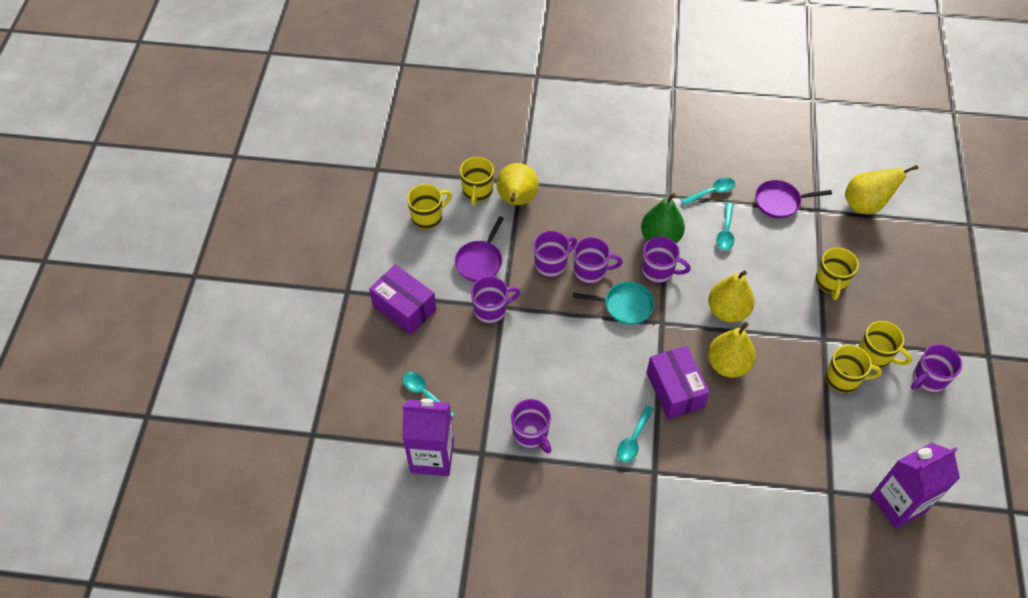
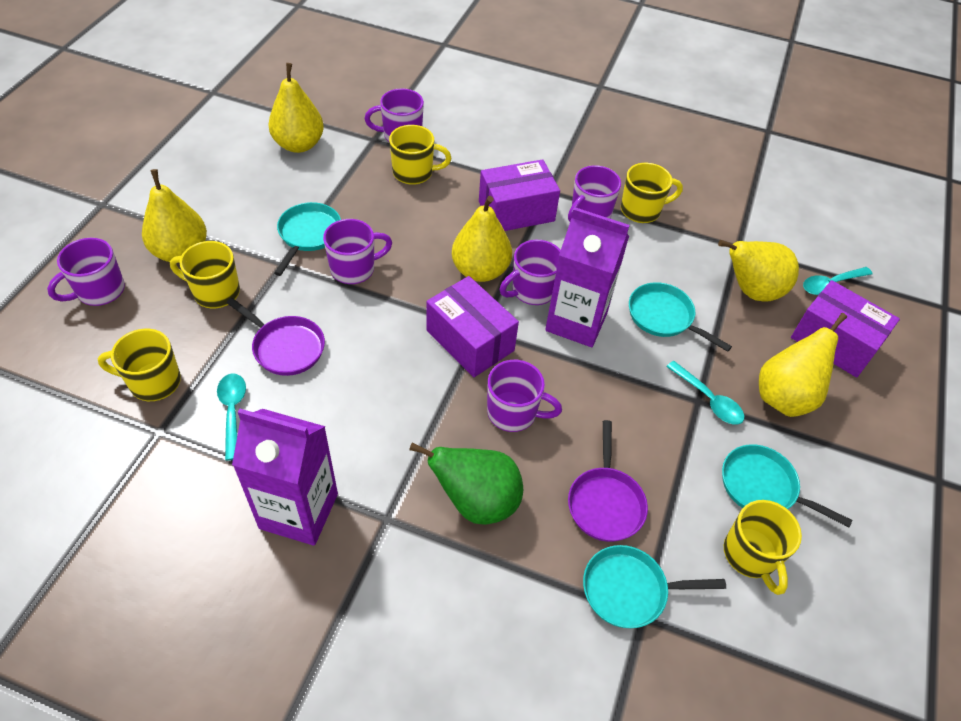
purple box: 2 -> 3
turquoise pan: 1 -> 4
turquoise spoon: 4 -> 3
yellow pear: 4 -> 5

